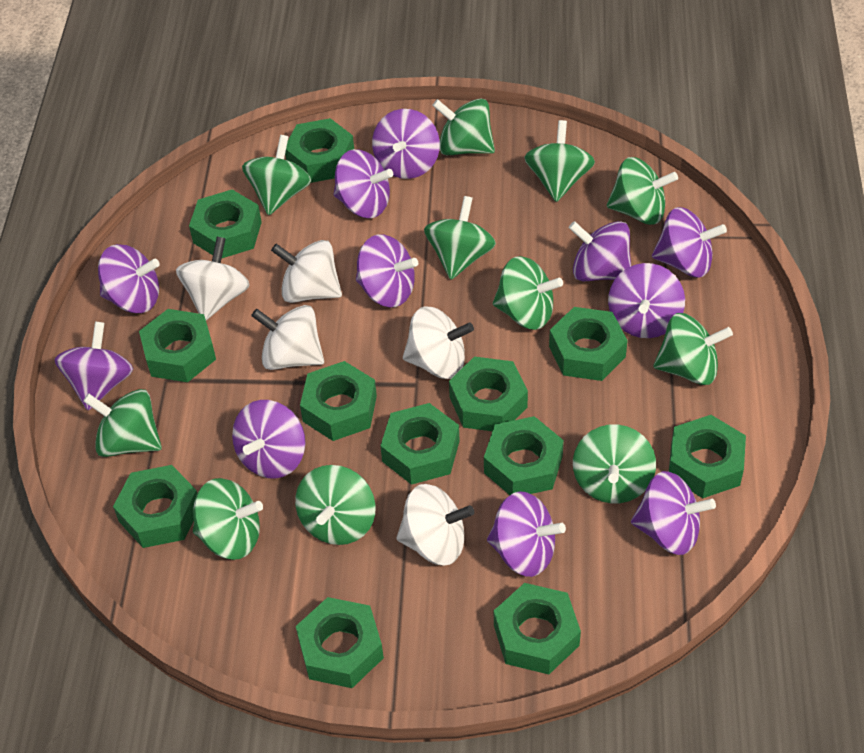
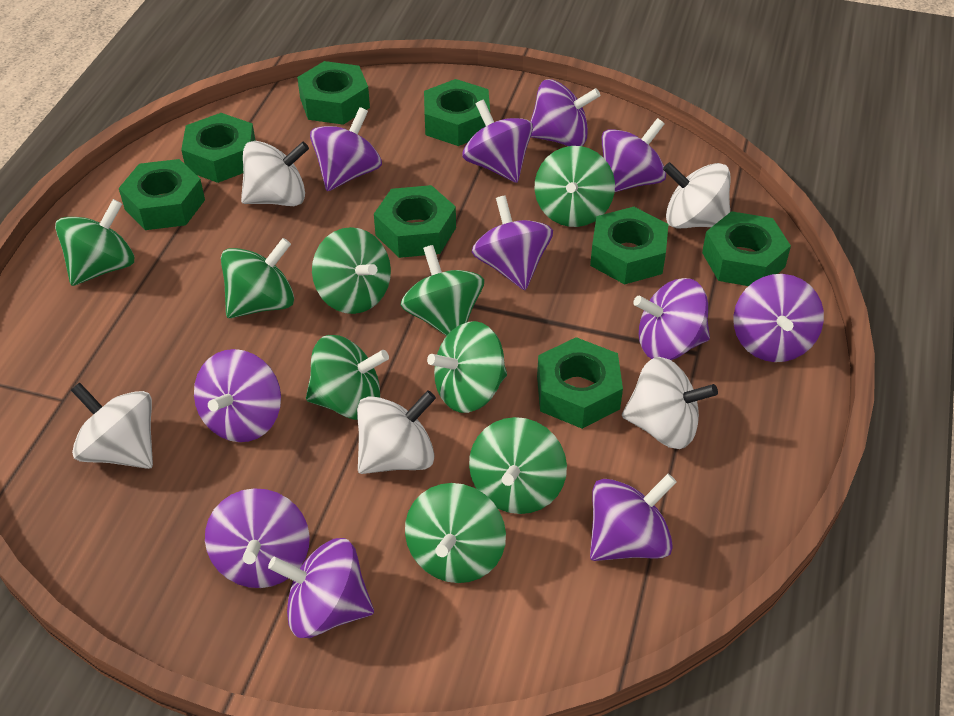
green nut: 12 -> 8
green spinning top: 11 -> 9

